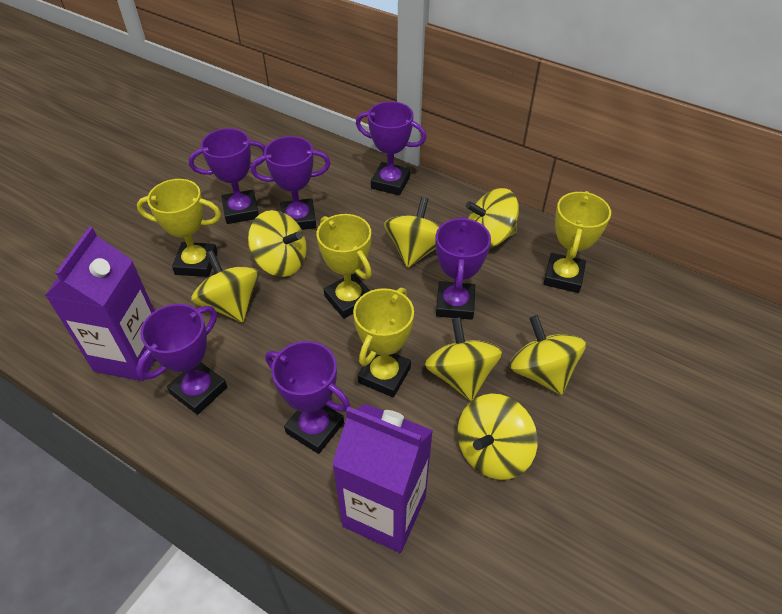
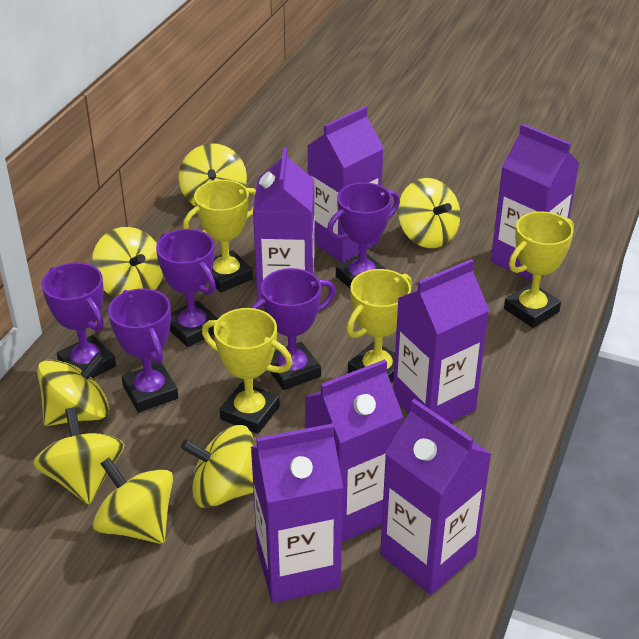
purple carton: 2 -> 7
purple trophy: 6 -> 5

